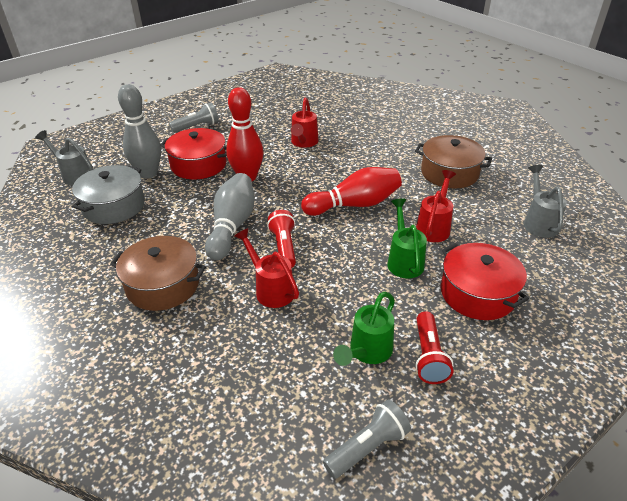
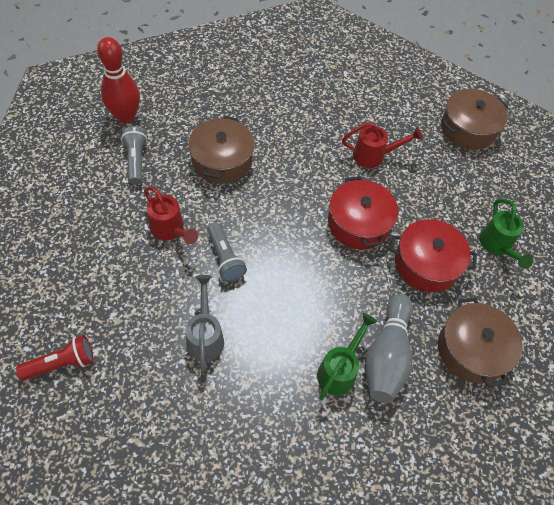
brown pot: 2 -> 3
grey bowling pin: 2 -> 1
grey pot: 1 -> 0
grey watering can: 2 -> 1
red bowling pin: 2 -> 1
red flashlight: 2 -> 1
red watering can: 3 -> 2

